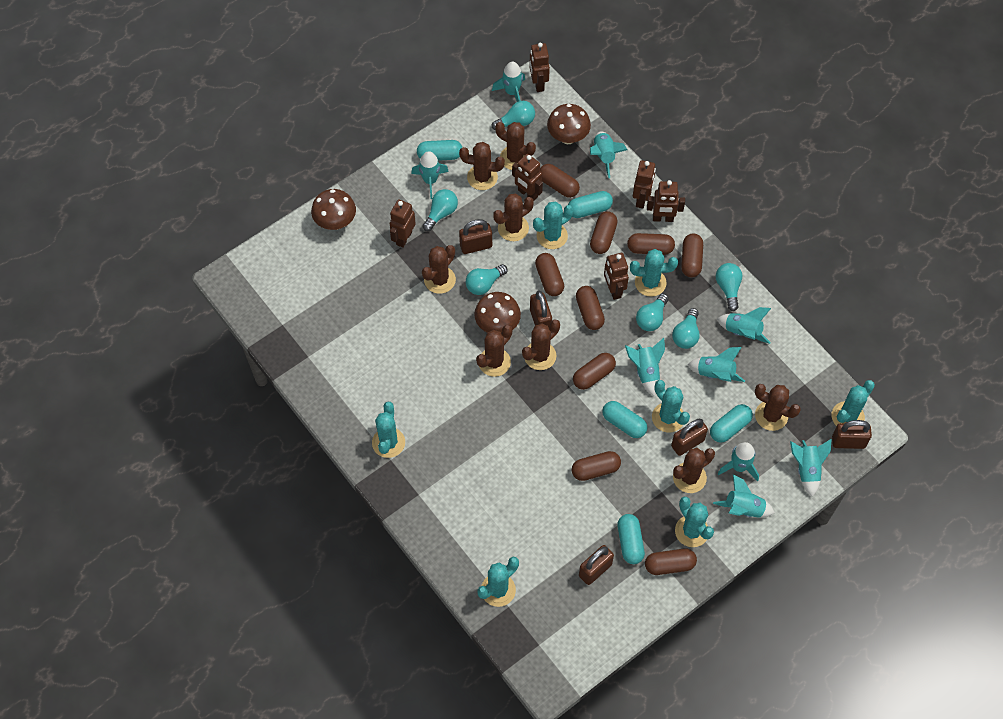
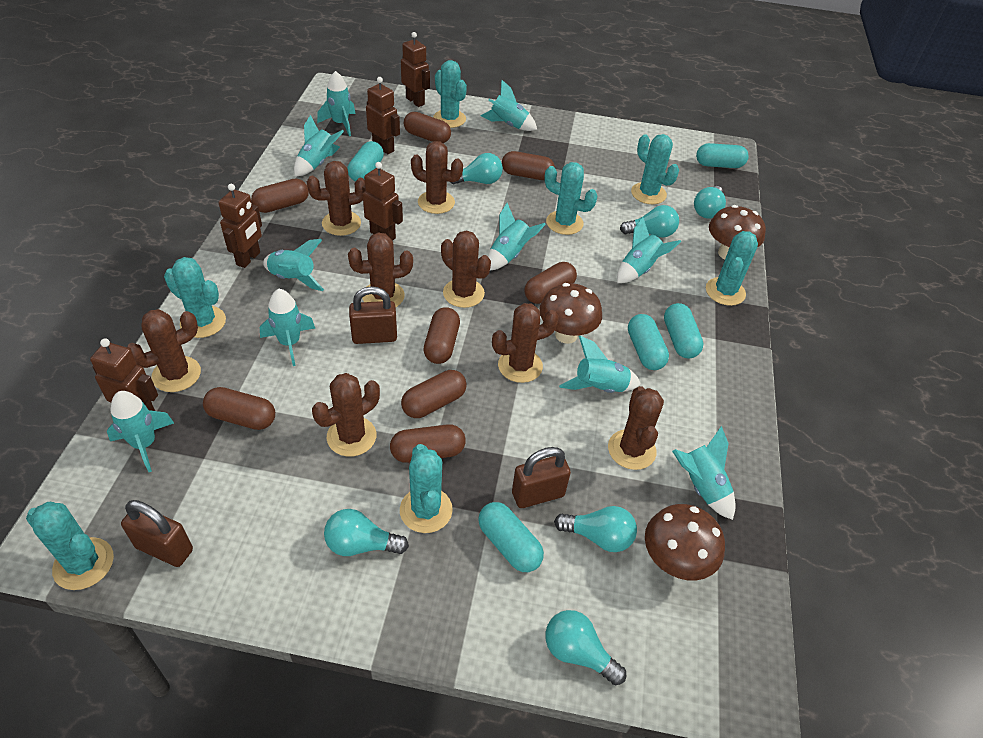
brown capsule: 9 -> 8
brown padlock: 5 -> 3
brown robot: 6 -> 5
turquoise rocket: 9 -> 10

